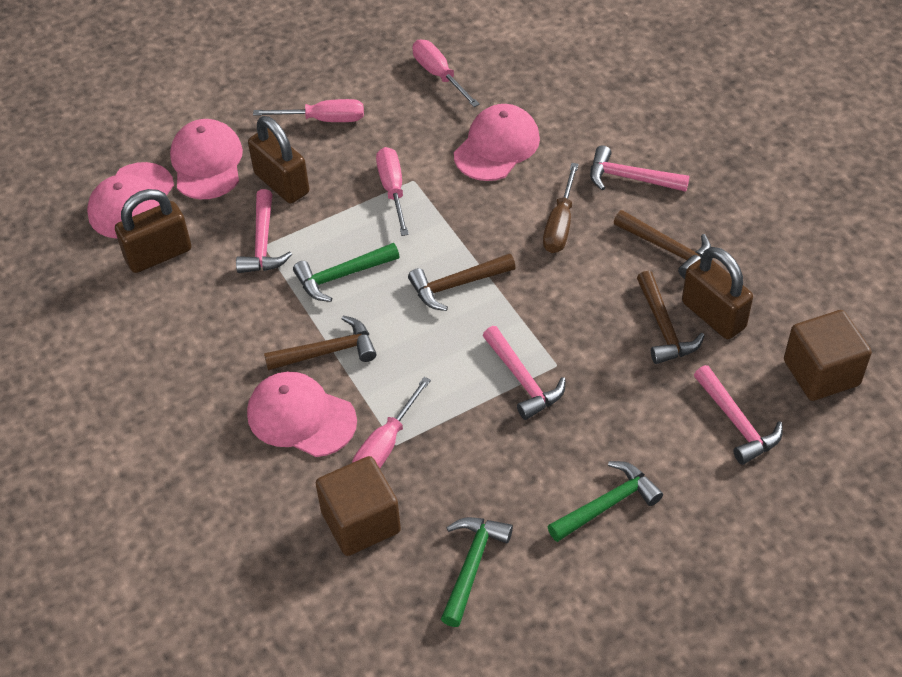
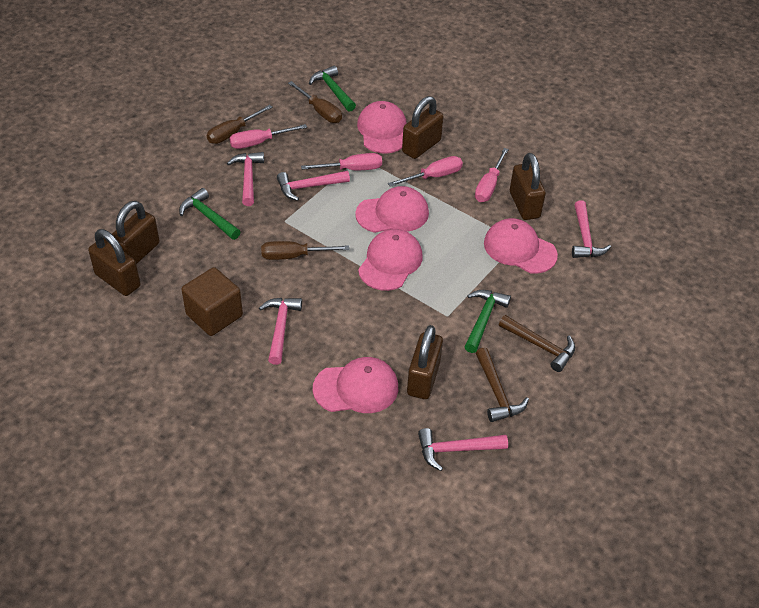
brown cube: 2 -> 1
brown hammer: 4 -> 2
brown padlock: 3 -> 5
brown screwdriver: 1 -> 3
pink cap: 4 -> 5
pink hammer: 4 -> 5

